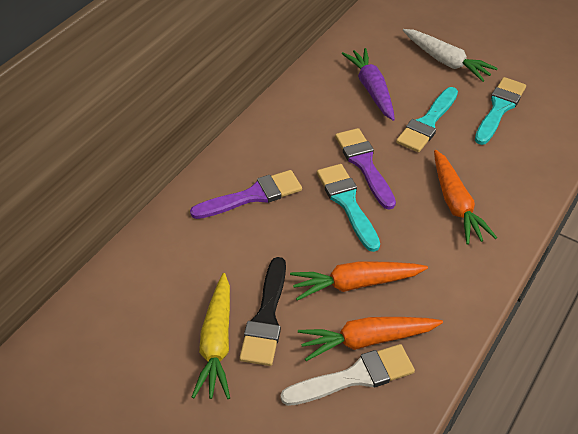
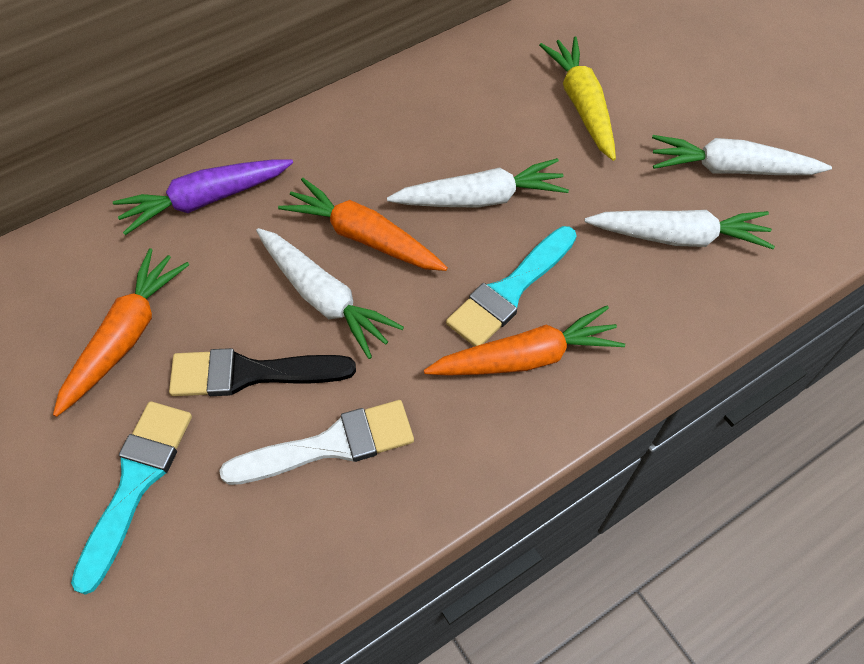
purple brush: 2 -> 0
turquoise brush: 3 -> 2
white carrot: 1 -> 4

